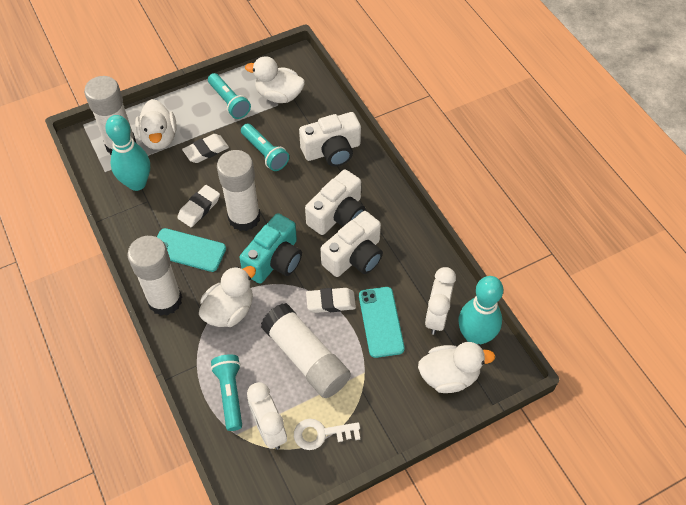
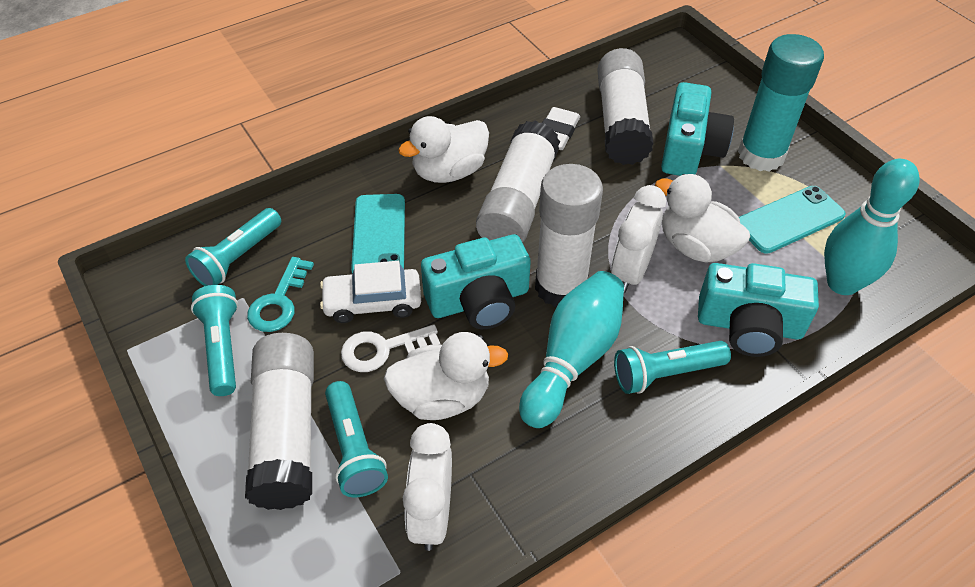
turquoise camera: 1 -> 3
turquoise flashlight: 3 -> 4
turquoise glue stick: 0 -> 1
turquoise key: 0 -> 1
white camera: 3 -> 0
white car: 0 -> 1
white duck: 4 -> 3
white eraser: 3 -> 1

